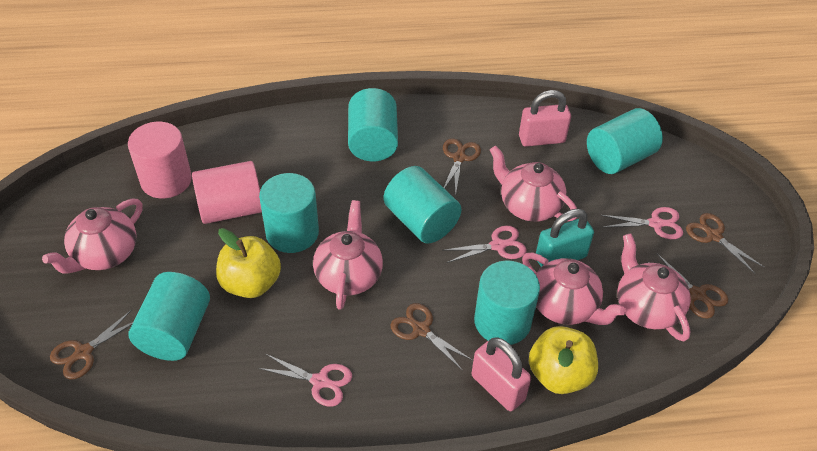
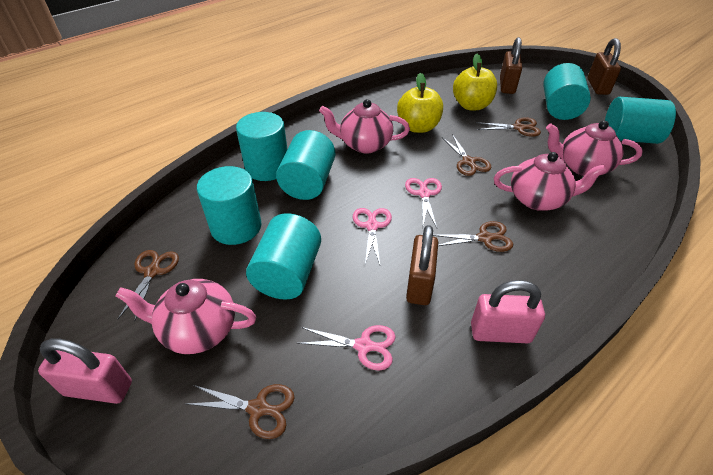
brown padlock: 0 -> 3
pink cylinder: 2 -> 0
pink teapot: 5 -> 4
turquoise padlock: 1 -> 0

